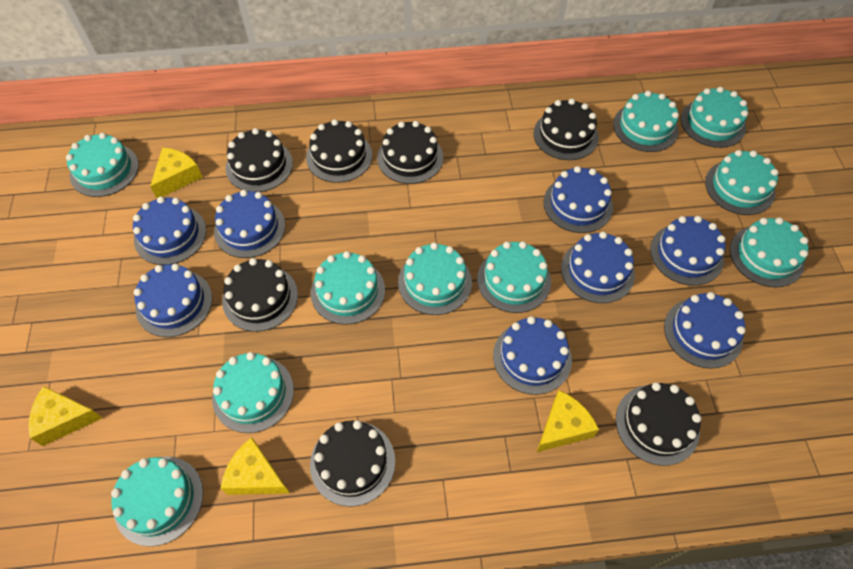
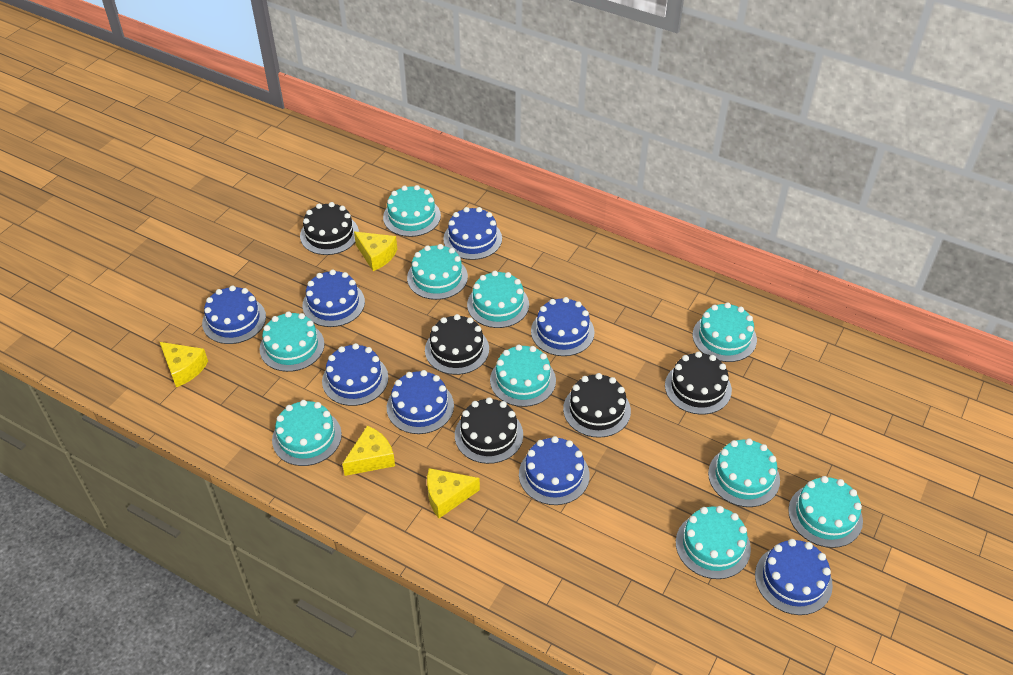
black cake: 7 -> 5

